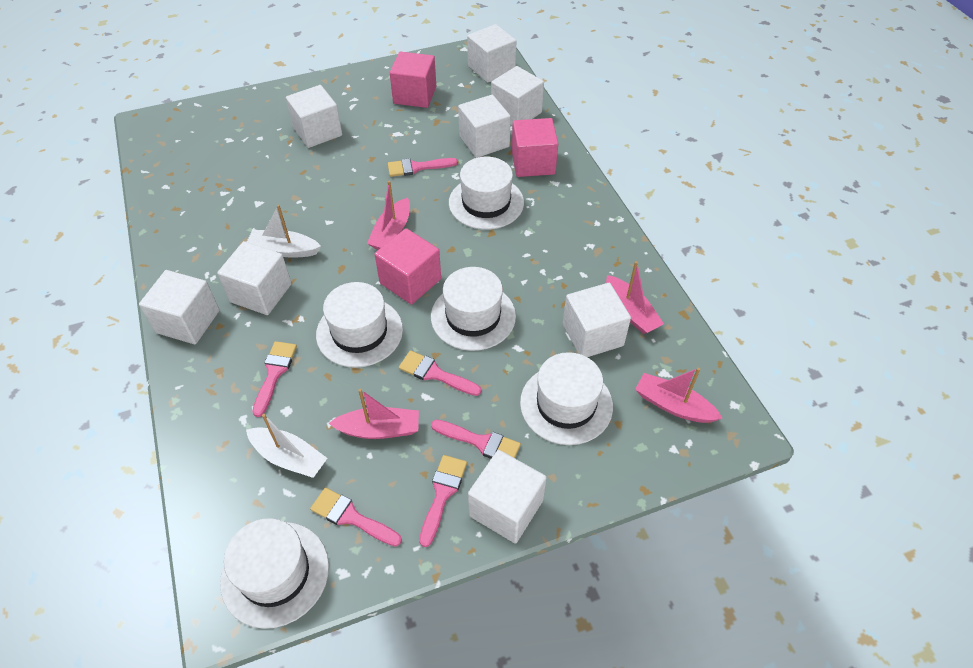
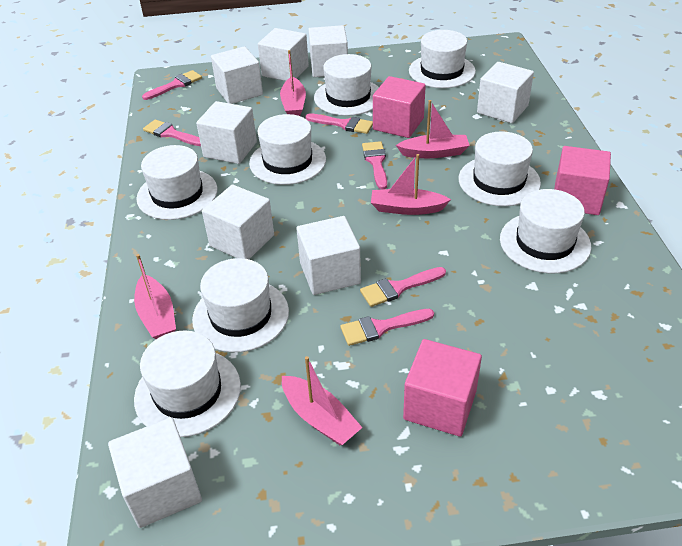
pink boat: 4 -> 5
white boat: 2 -> 0
white hat: 5 -> 8

